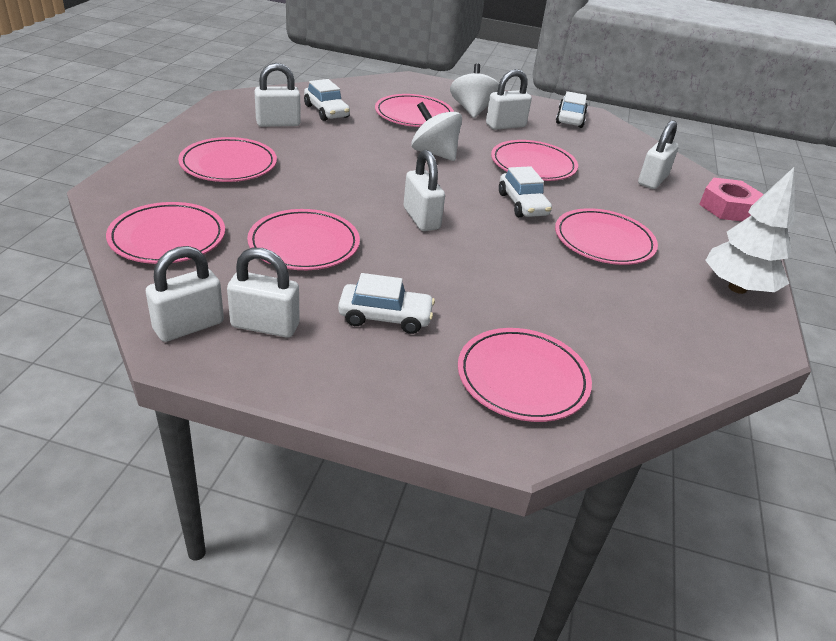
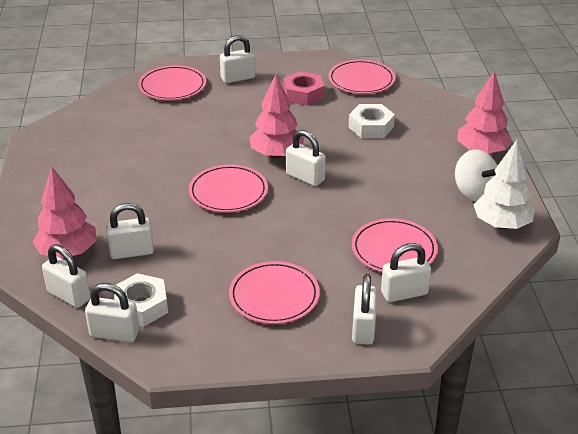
pink plate: 7 -> 5
pink tree: 0 -> 3
white car: 4 -> 0
white nut: 0 -> 2
white padlock: 6 -> 7
white spinning top: 2 -> 1

